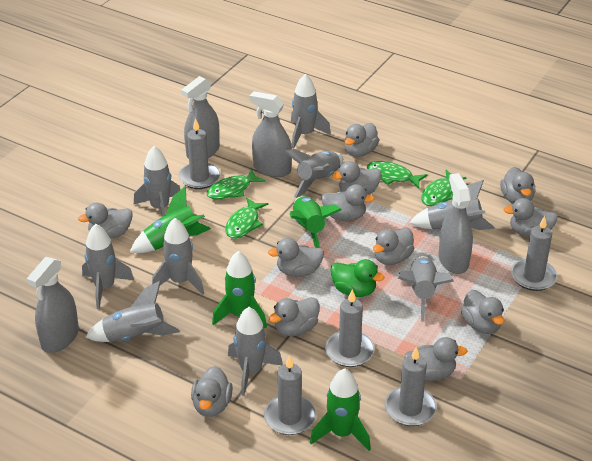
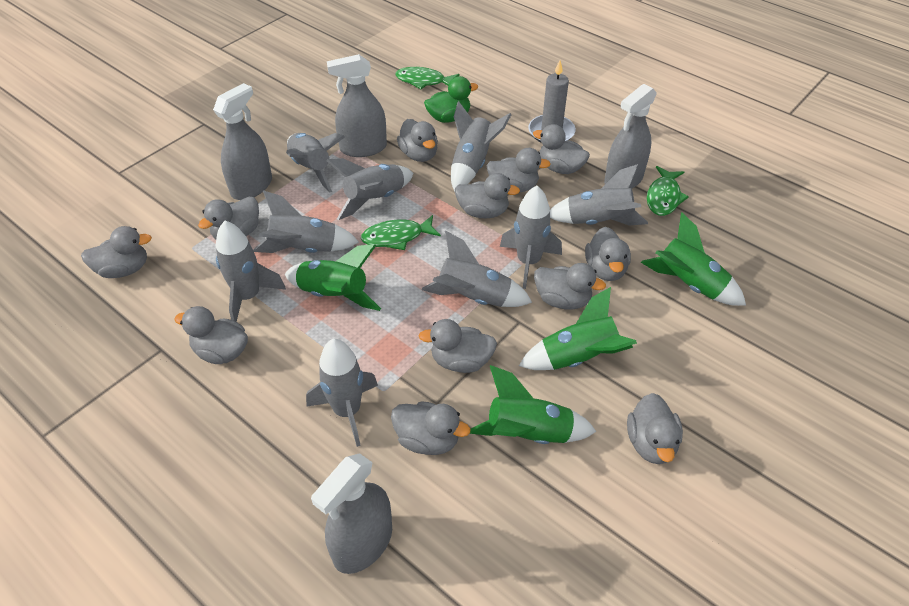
green fish: 4 -> 3
grey candle: 5 -> 1

